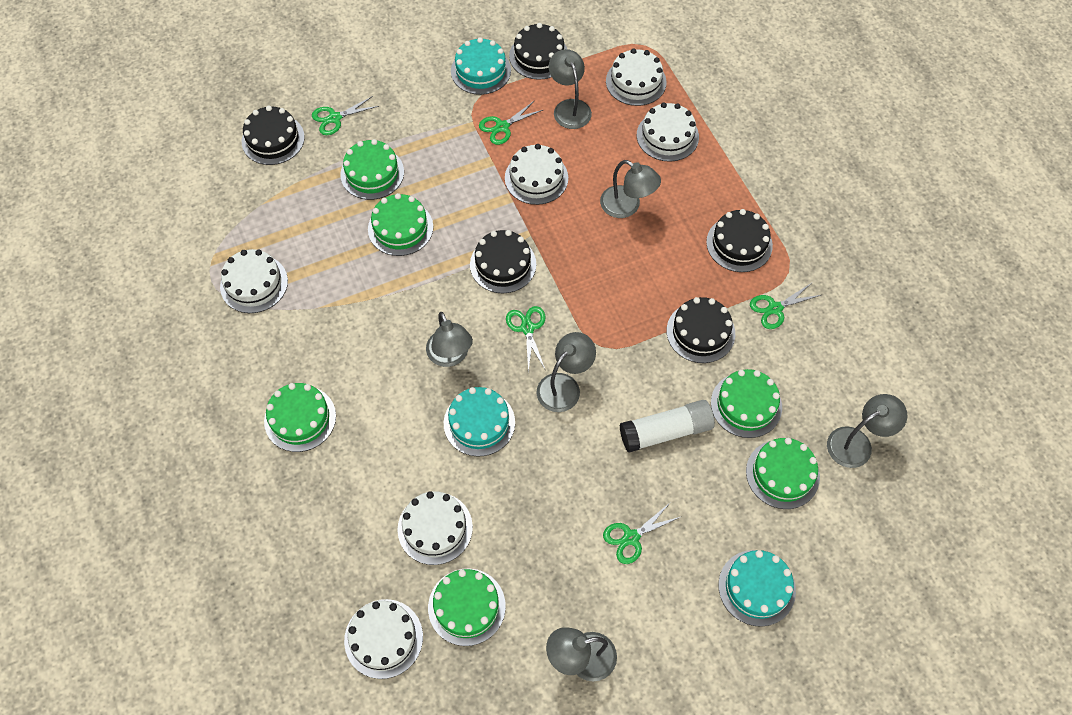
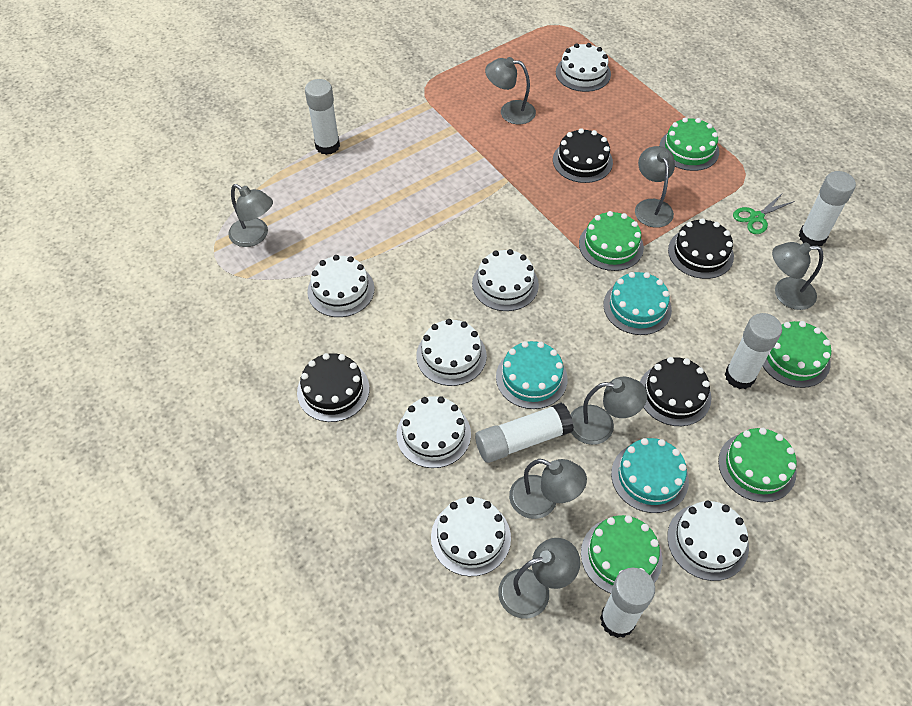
black cake: 5 -> 4
green cake: 6 -> 5
green scissors: 5 -> 1
grey lamp: 6 -> 7
white cake: 6 -> 7
white glue stick: 1 -> 5

